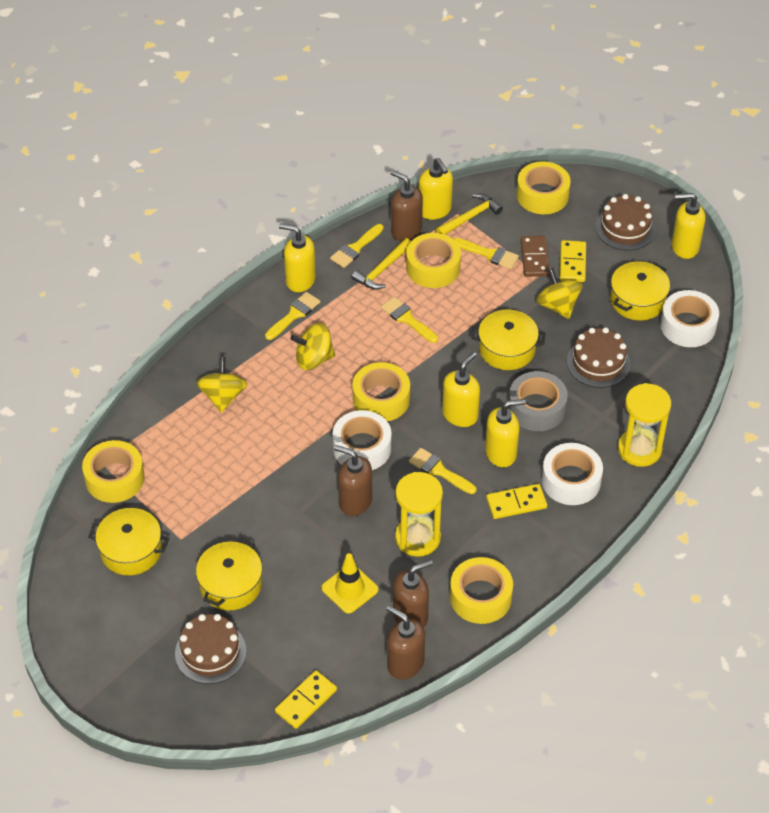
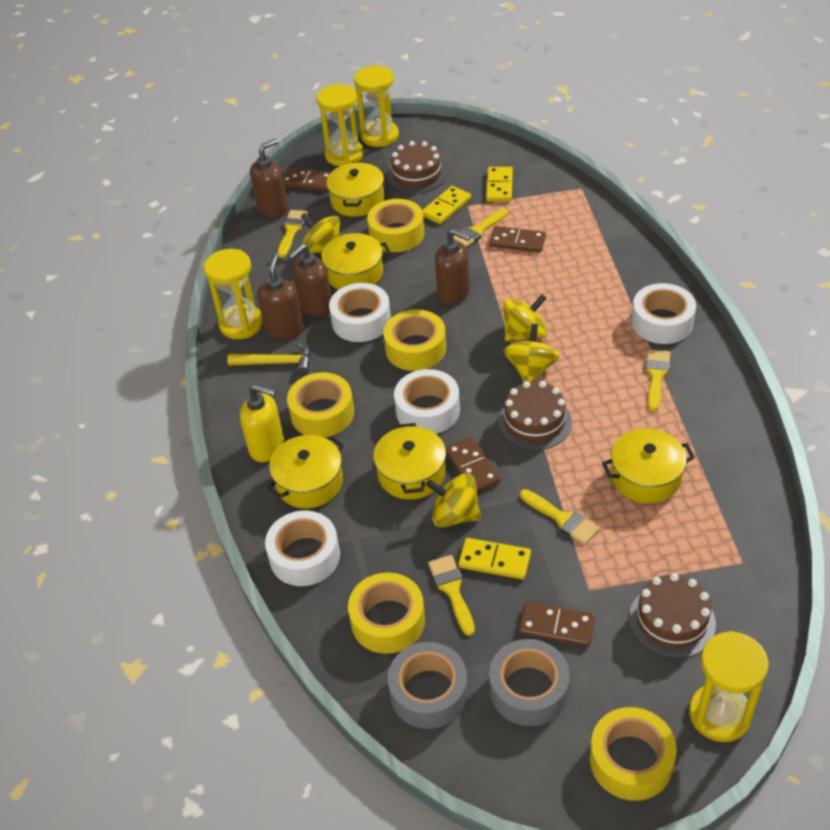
brown domino: 1 -> 4
grey tape: 1 -> 2
white tape: 3 -> 4
yellow hammer: 2 -> 1
yellow hourglass: 2 -> 4
yellow pot: 4 -> 5
yellow soap dispenser: 5 -> 1
yellow spinning top: 3 -> 4
yellow traffic cone: 1 -> 0

